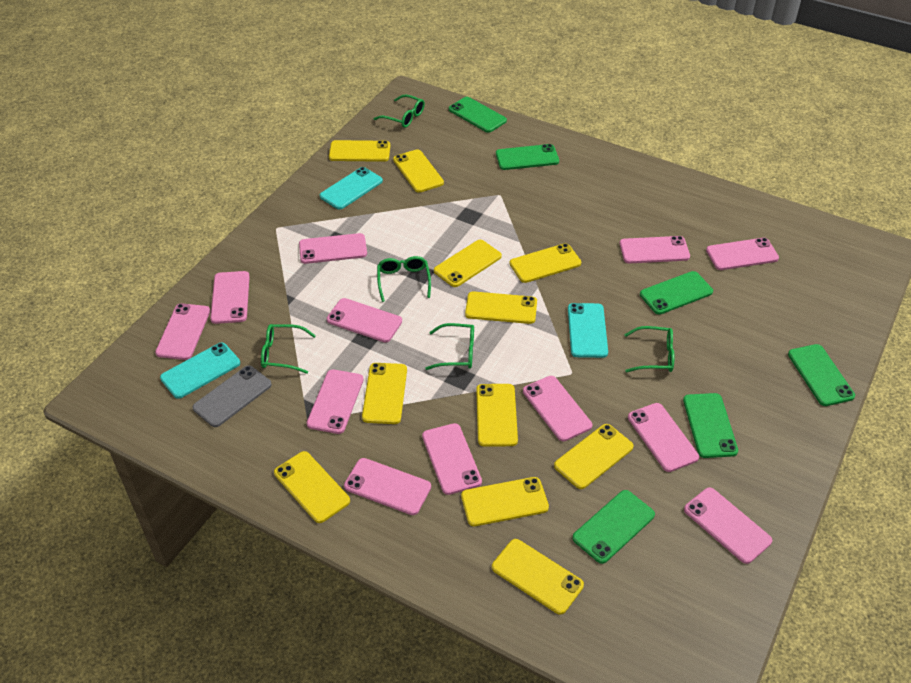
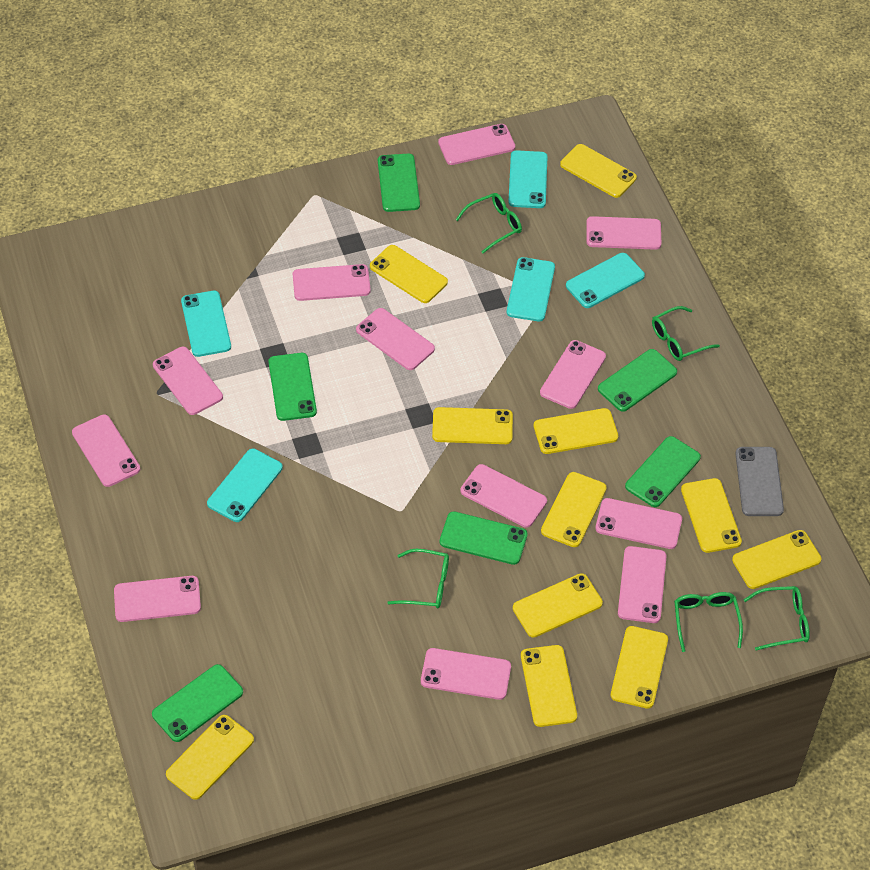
turquoise phone: 3 -> 5

